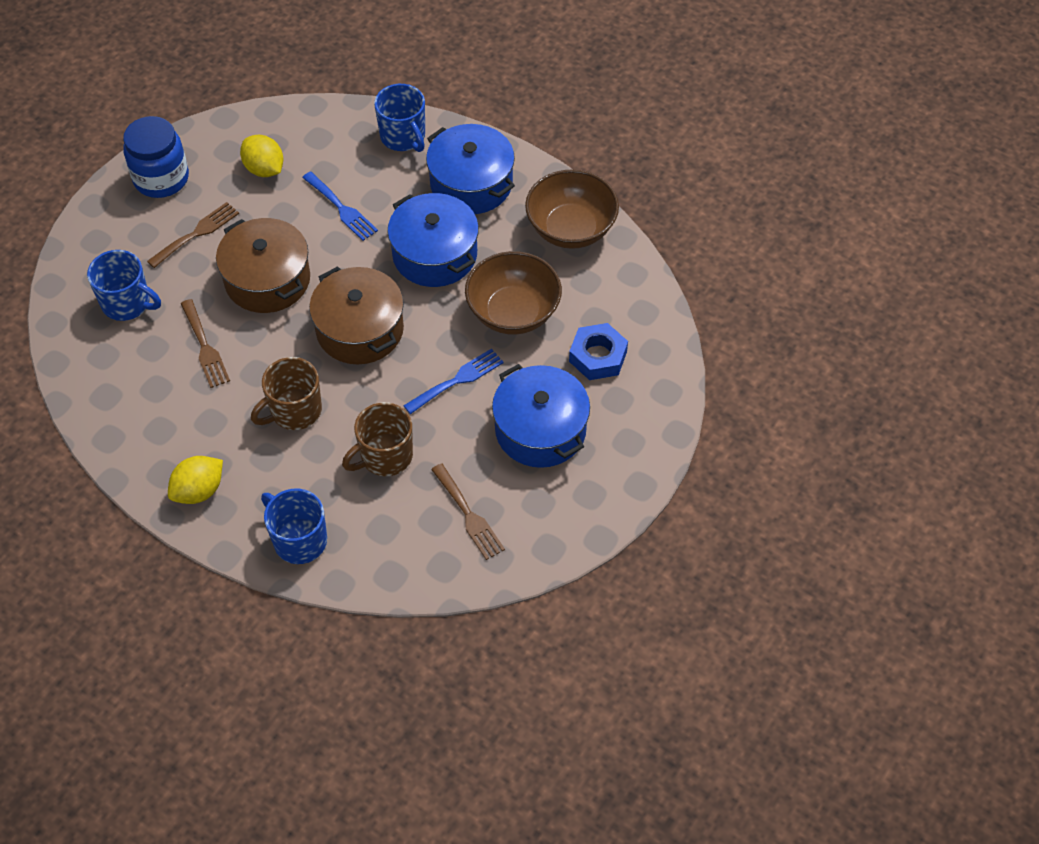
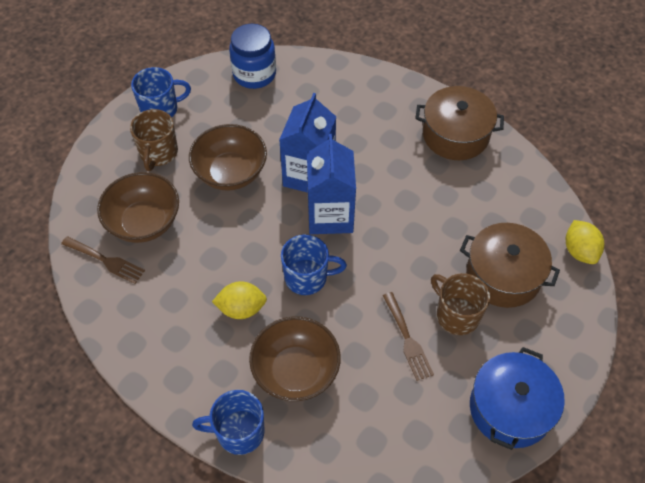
blue carton: 0 -> 2
blue fork: 2 -> 0
blue nut: 1 -> 0
blue pot: 3 -> 1
brown bowl: 2 -> 3
brown fork: 3 -> 2

